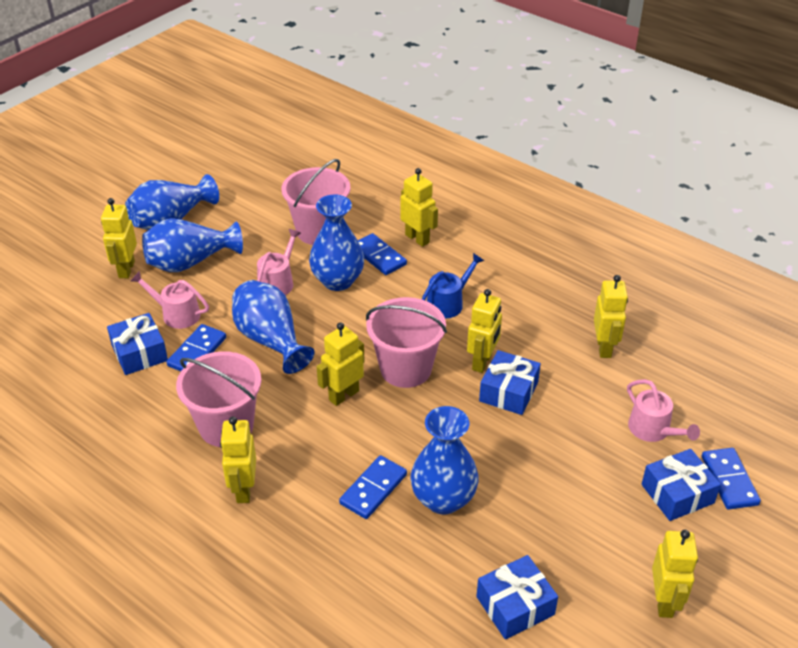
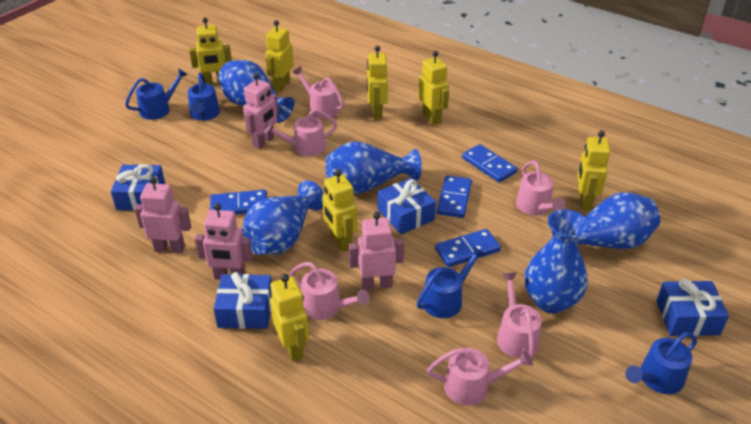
blue watering can: 1 -> 4
pink bucket: 3 -> 0
pink robot: 0 -> 4
pink watering can: 3 -> 6

